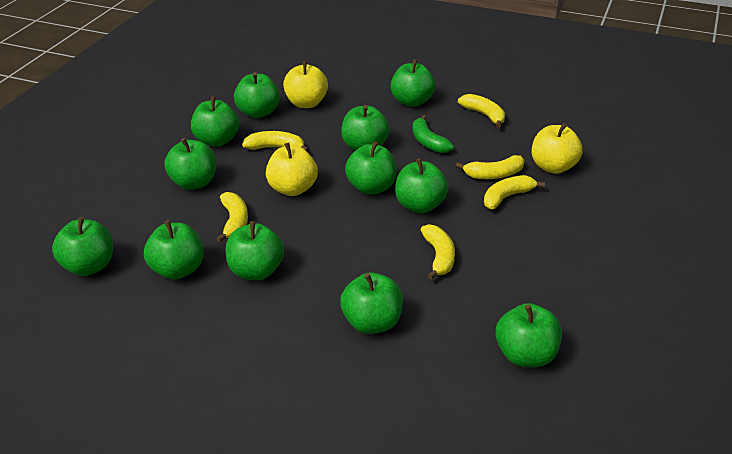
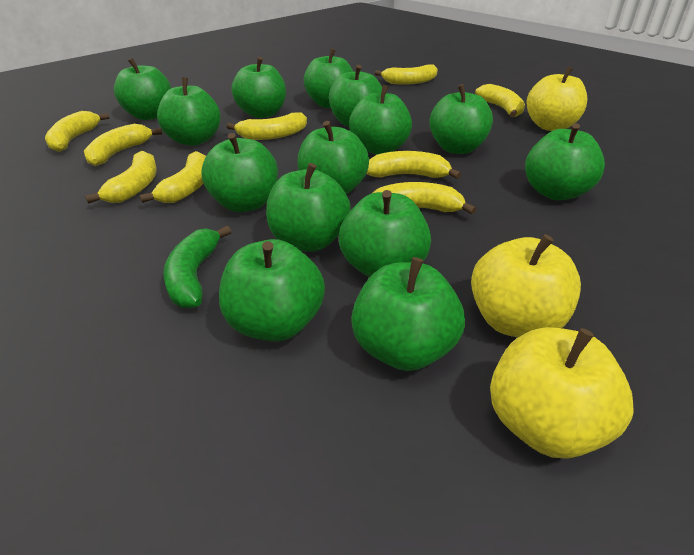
green apple: 12 -> 14
yellow banana: 6 -> 9

